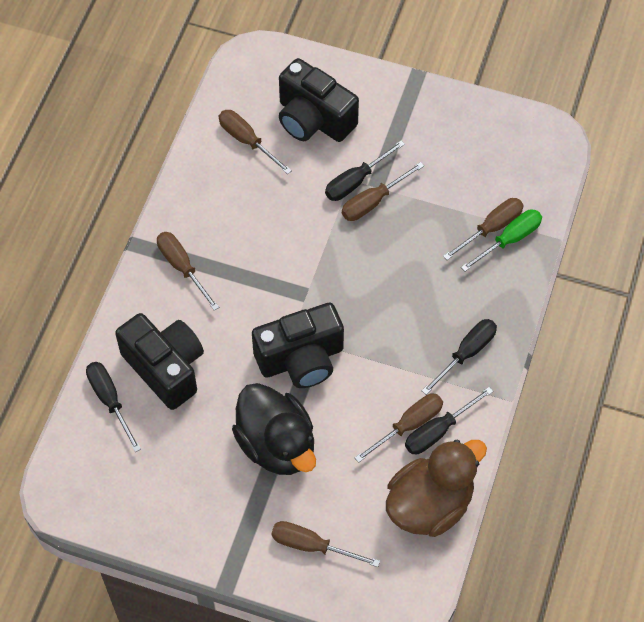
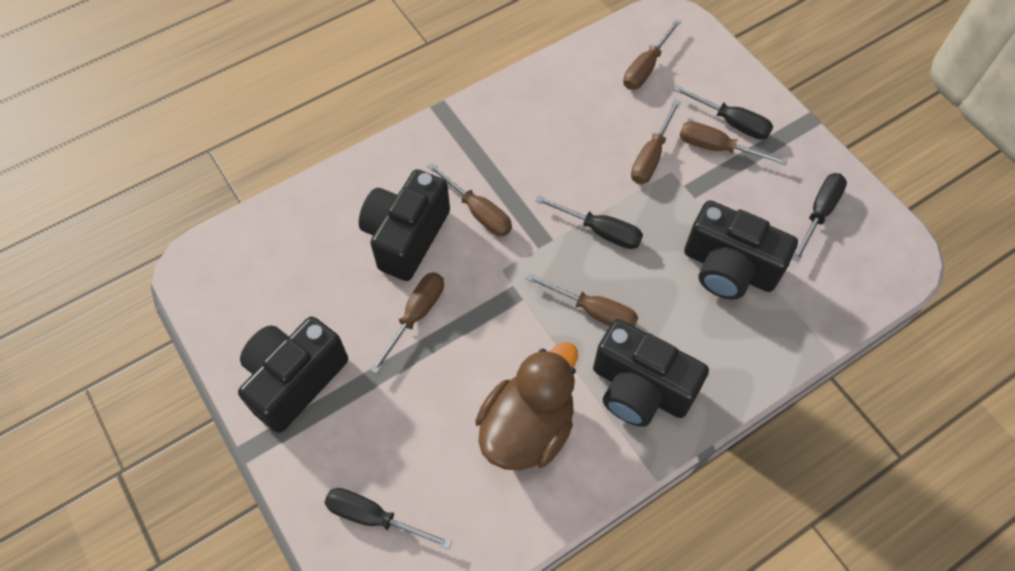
black camera: 3 -> 4
black duck: 1 -> 0
green screwdriver: 1 -> 0

